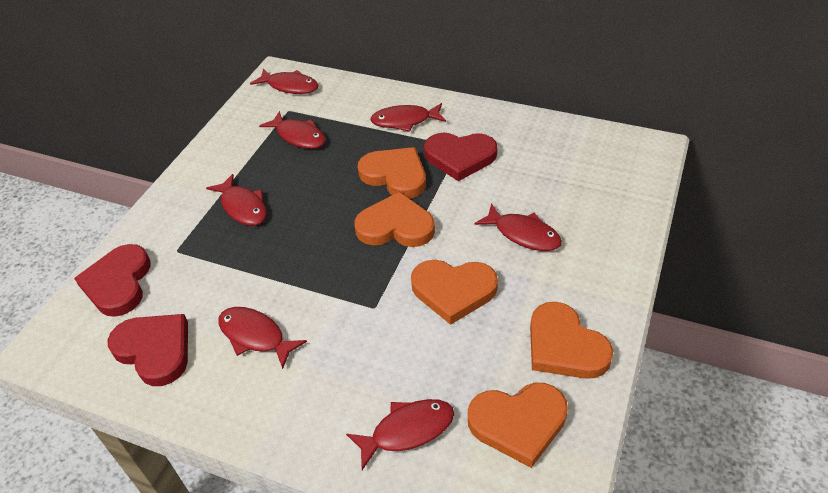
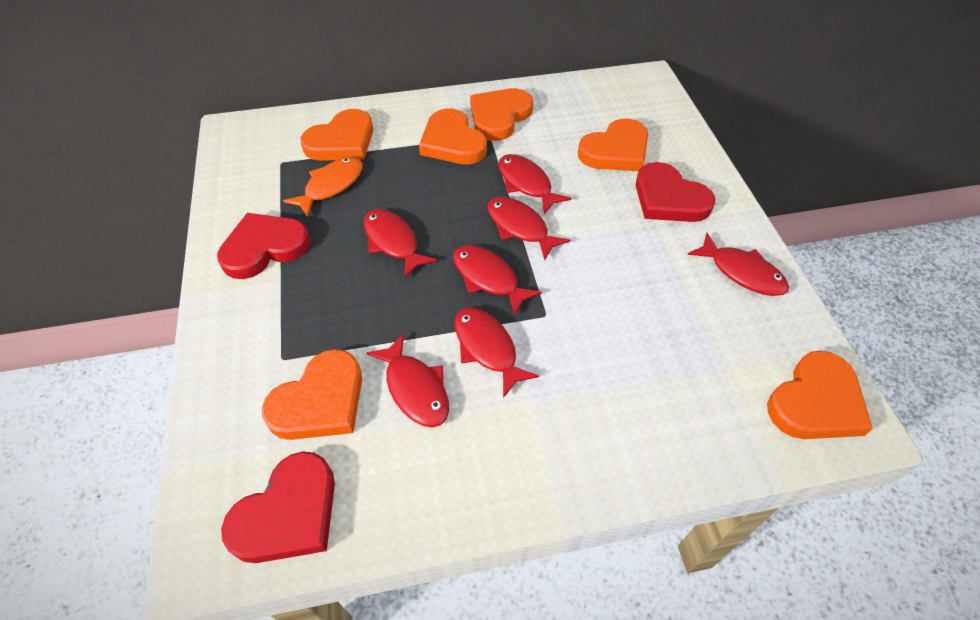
orange fish: 0 -> 1
orange heart: 5 -> 6

